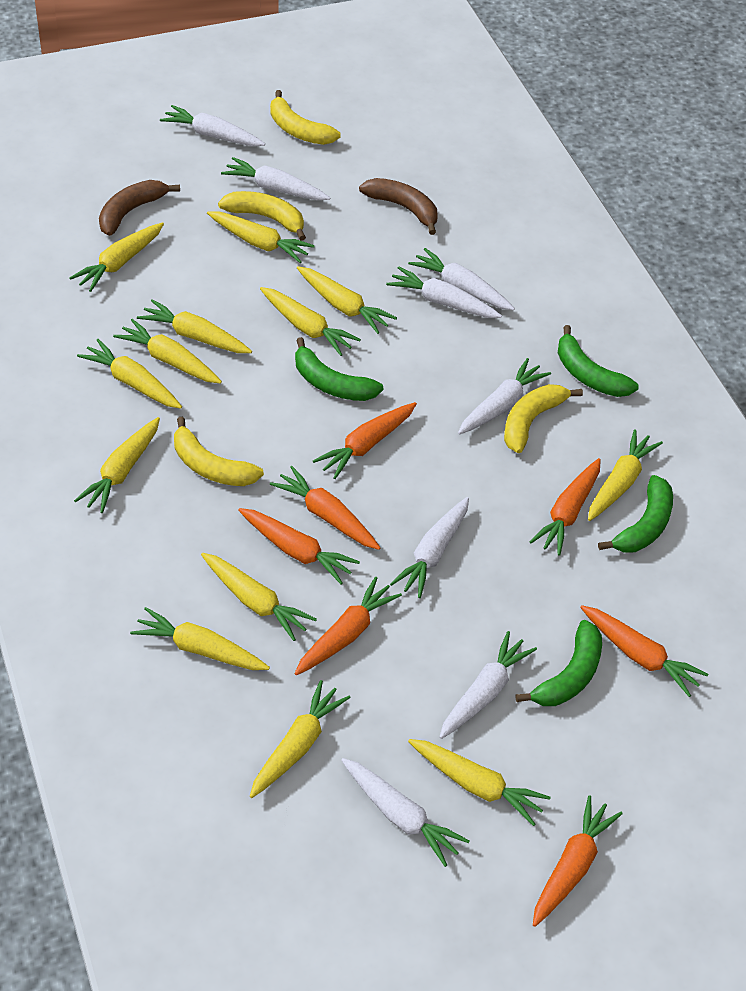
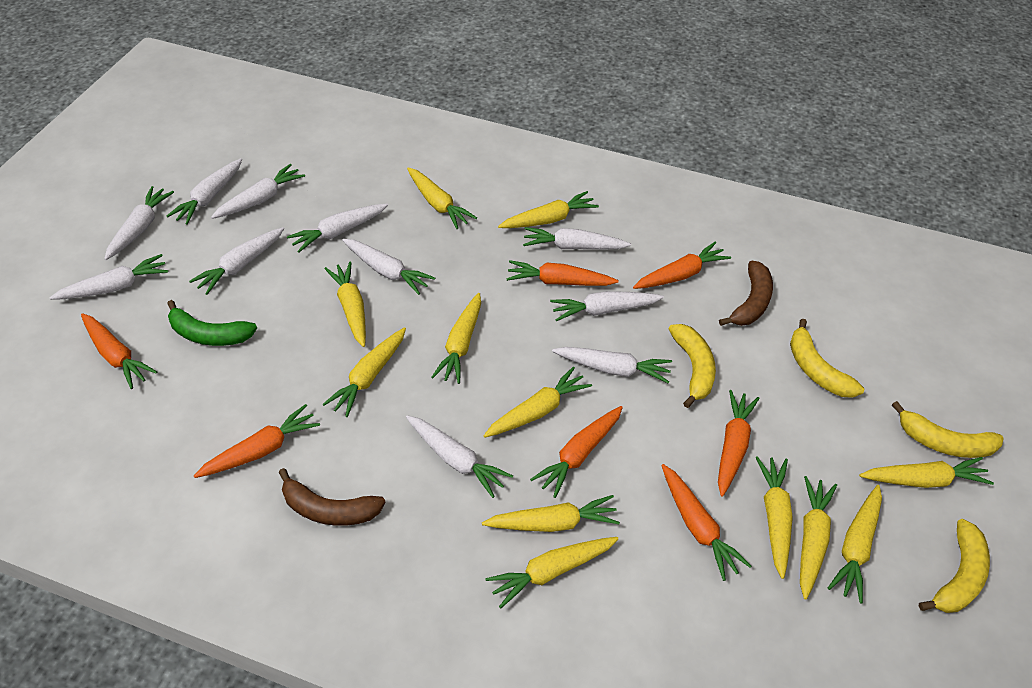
green banana: 4 -> 1
white carrot: 8 -> 11
yellow carrot: 13 -> 12

